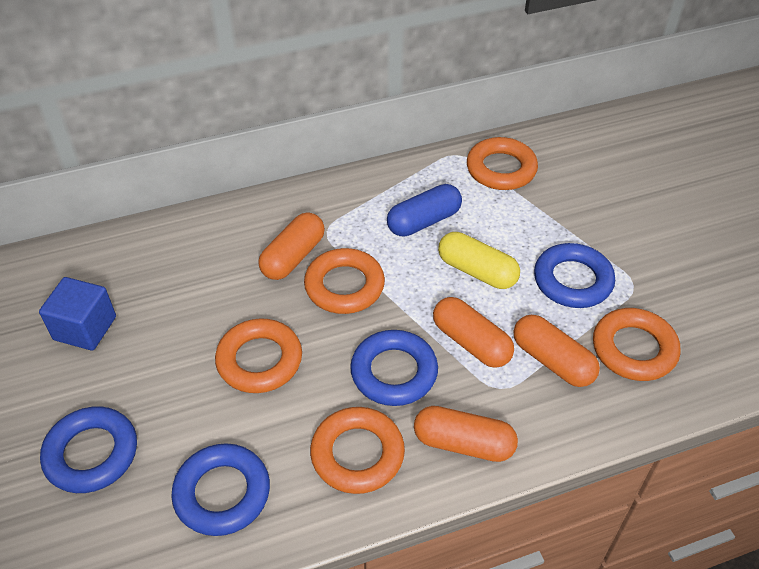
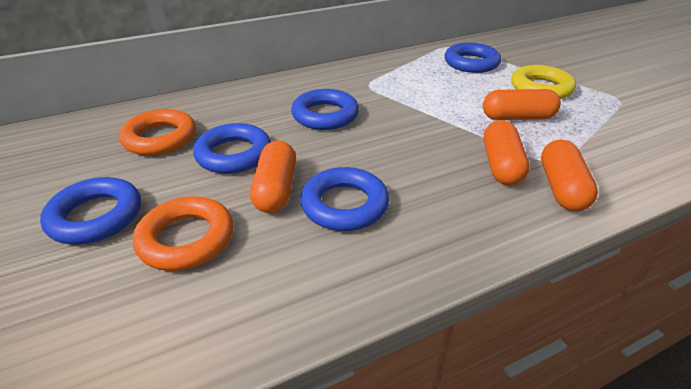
blue capsule: 1 -> 0
blue cube: 1 -> 0
blue ring: 4 -> 5
orange ring: 5 -> 2
yellow capsule: 1 -> 0
yellow ring: 0 -> 1

